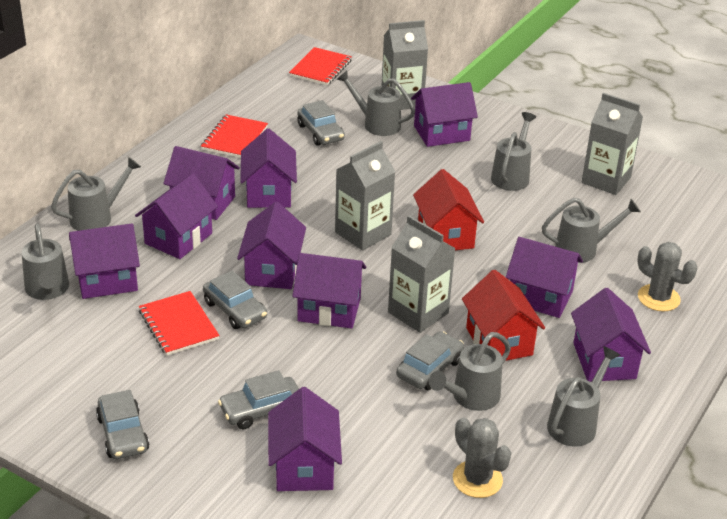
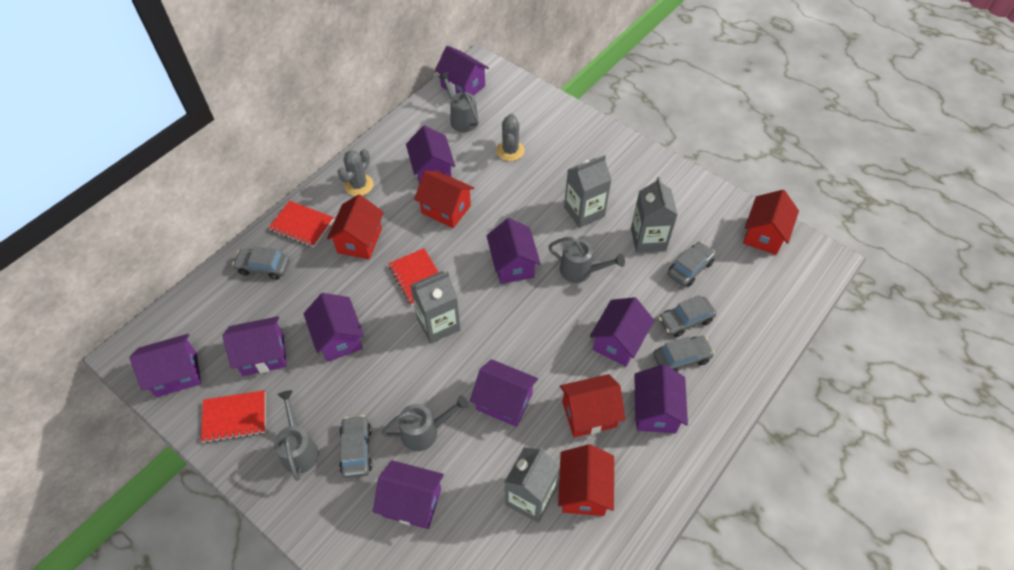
grey watering can: 7 -> 4
red house: 2 -> 5

